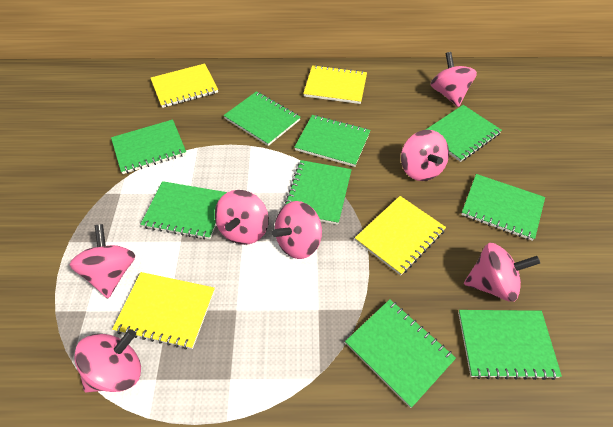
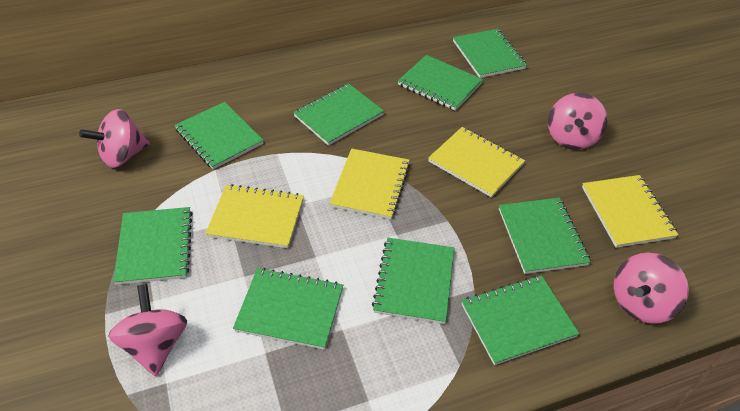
pink spinning top: 7 -> 4

